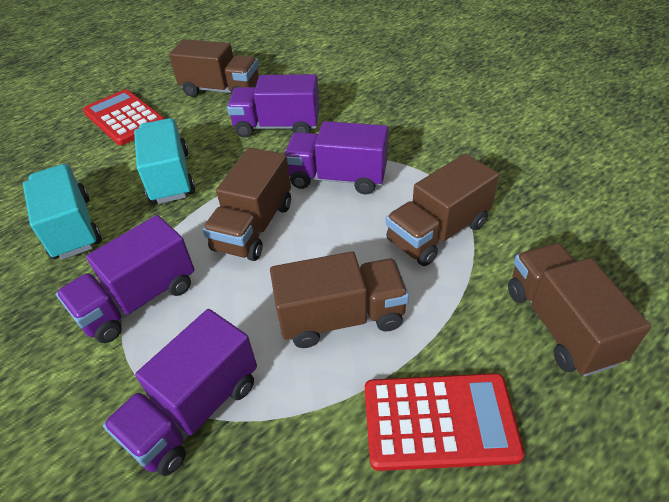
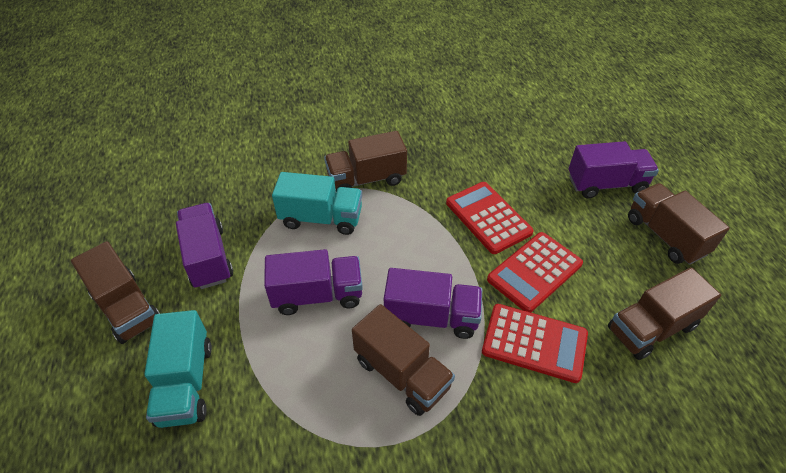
red calculator: 2 -> 3

